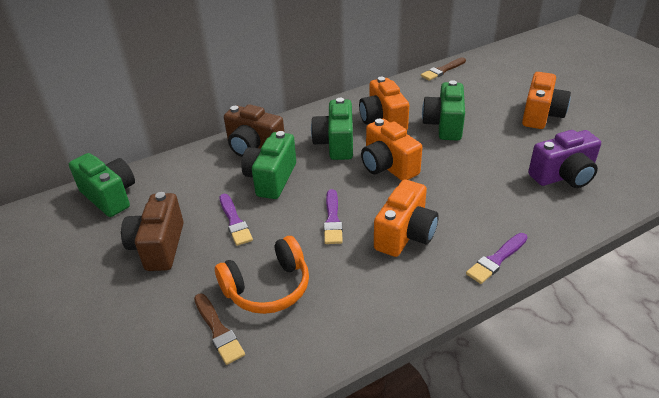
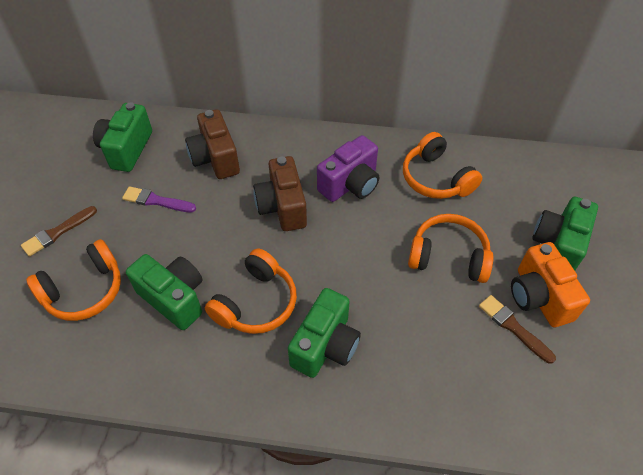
orange camera: 4 -> 1
orange headphones: 1 -> 4
purple brush: 3 -> 1

